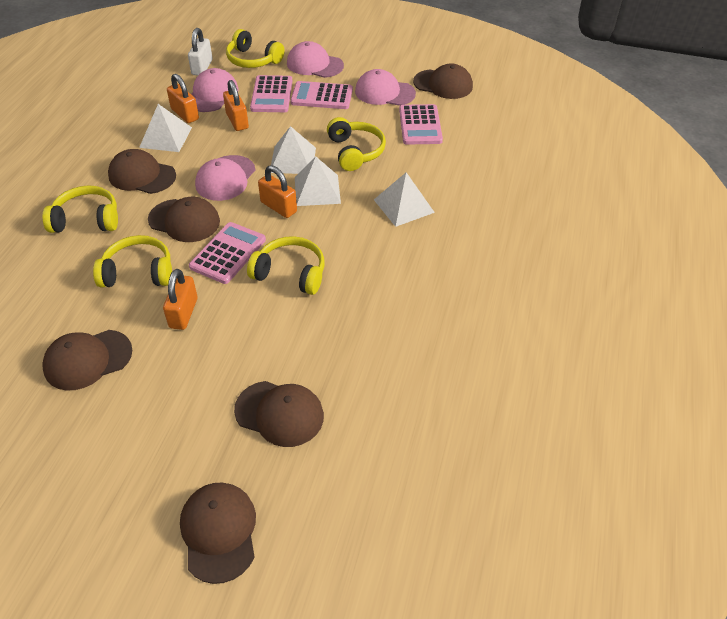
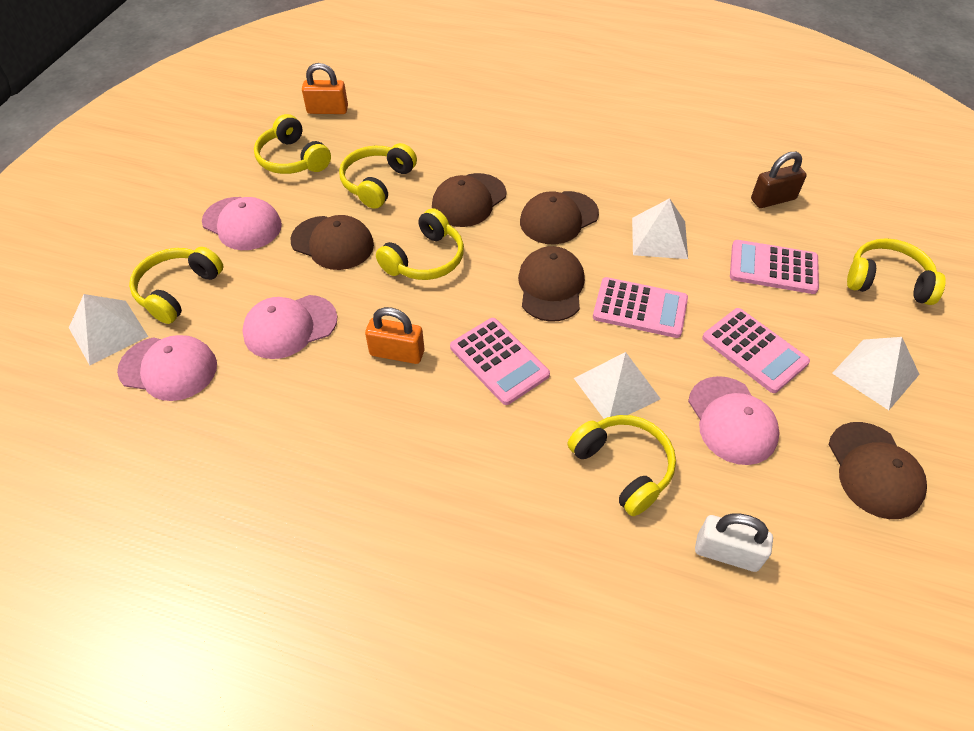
brown cap: 6 -> 5
brown padlock: 0 -> 1
orange padlock: 4 -> 2
yellow headphones: 5 -> 6

